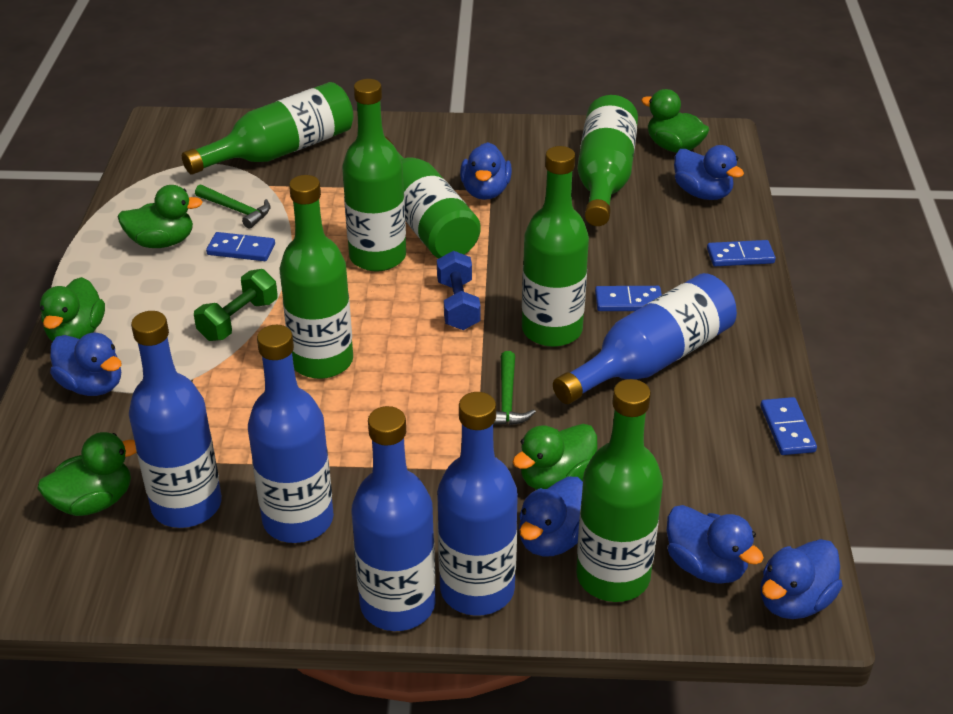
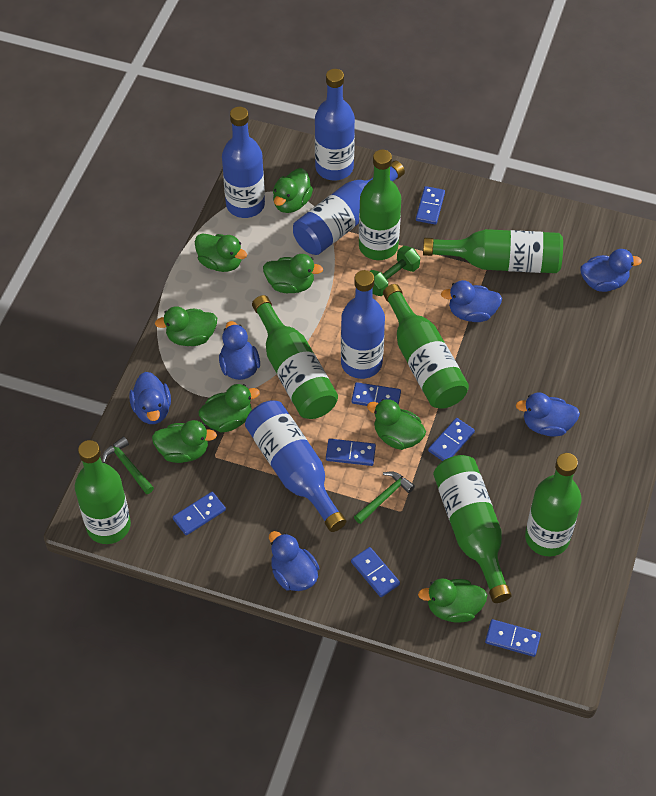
blue domino: 4 -> 7
blue dumbbell: 1 -> 0
green duck: 5 -> 8

